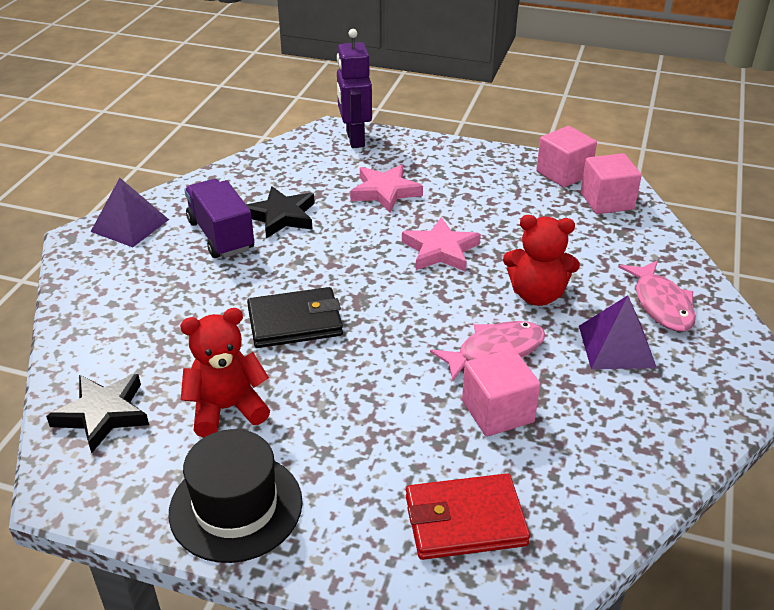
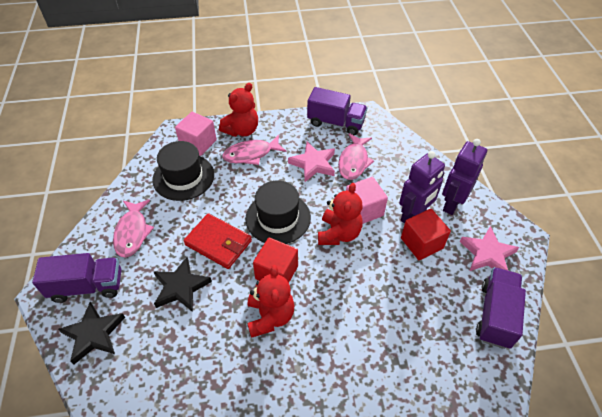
black hat: 1 -> 2
black wallet: 1 -> 0
pink cube: 3 -> 2
pink fish: 2 -> 3
purple pyramid: 2 -> 0
purple robot: 1 -> 2
purple truck: 1 -> 3
red cube: 0 -> 2
red teddy bear: 2 -> 3

